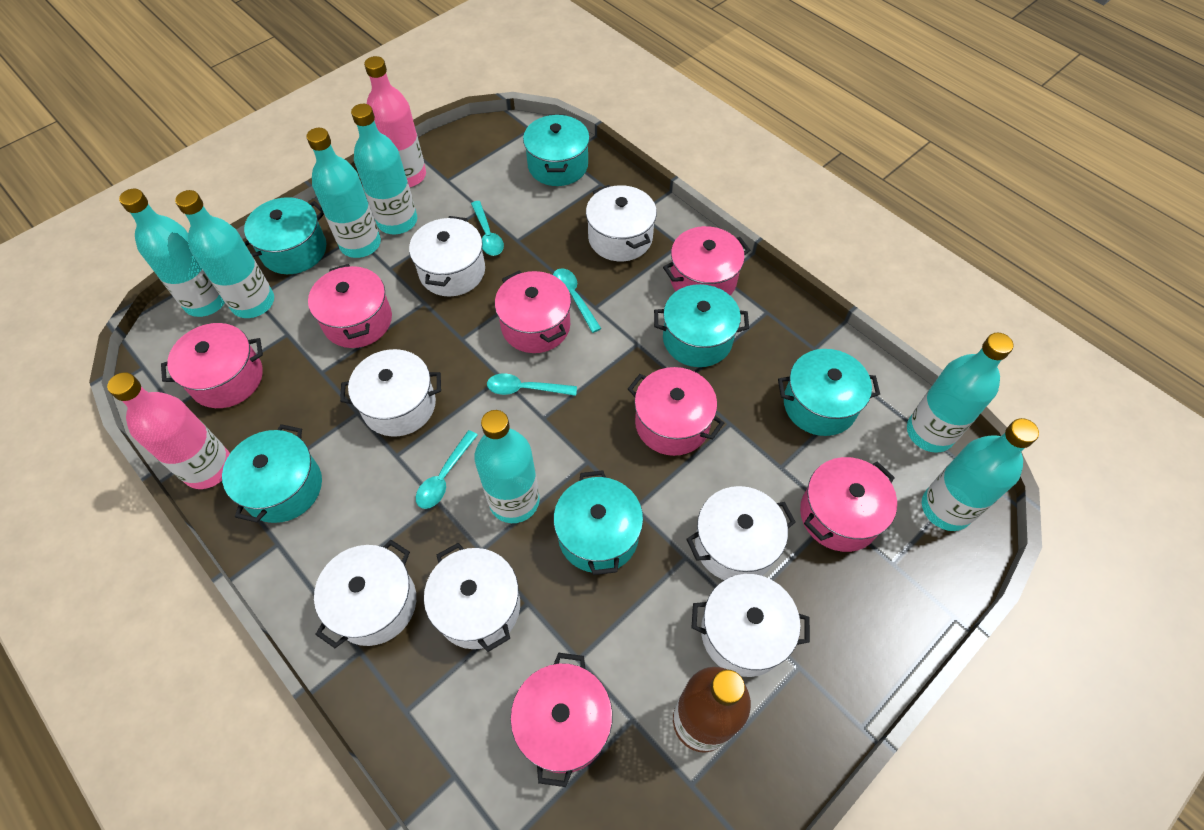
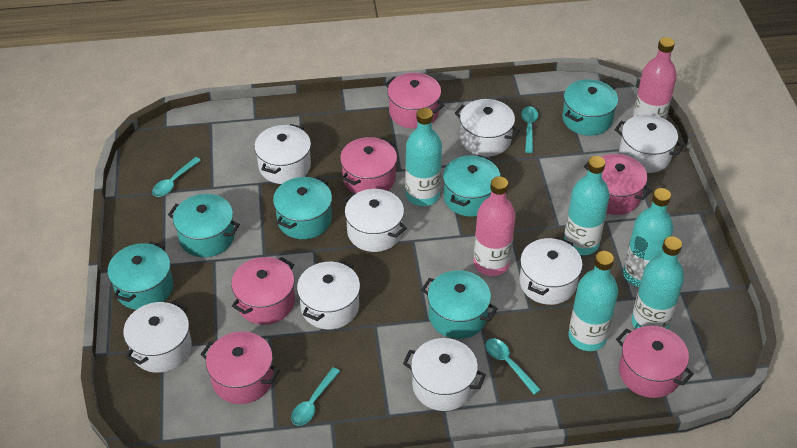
brown bottle: 1 -> 0
pink pot: 7 -> 6
turquoise bottle: 7 -> 5
white pot: 7 -> 8

